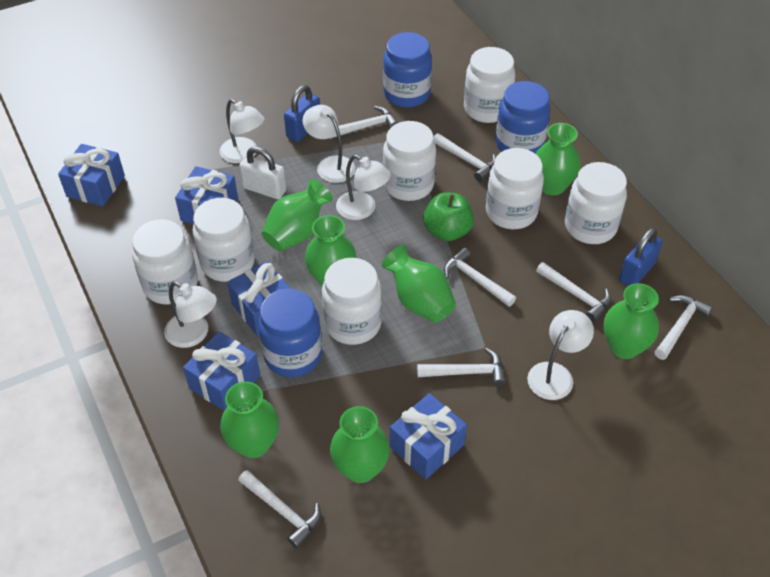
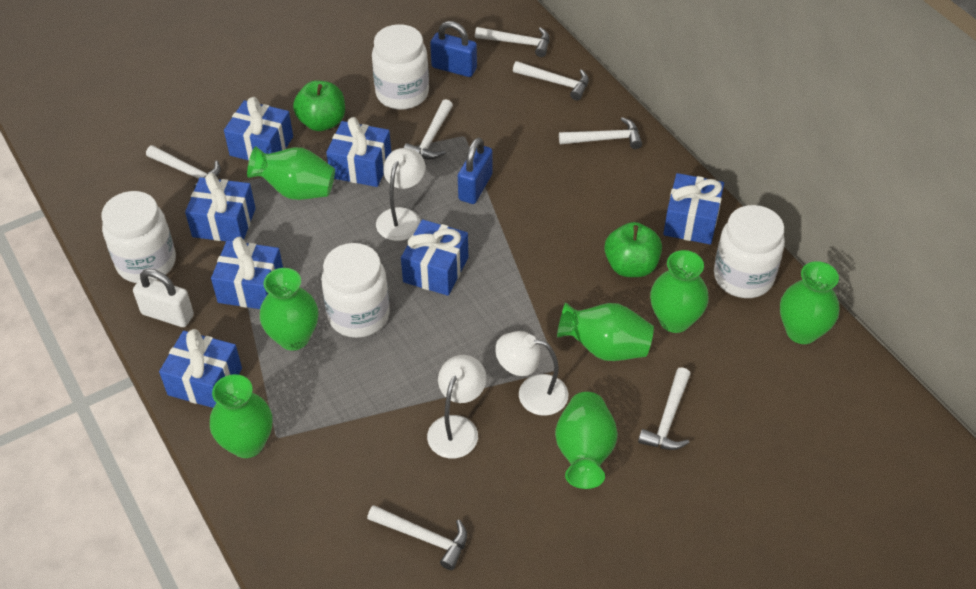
blue gift: 5 -> 7
blue jar: 3 -> 0
green apple: 1 -> 2
white jar: 7 -> 4
white lamp: 5 -> 3

